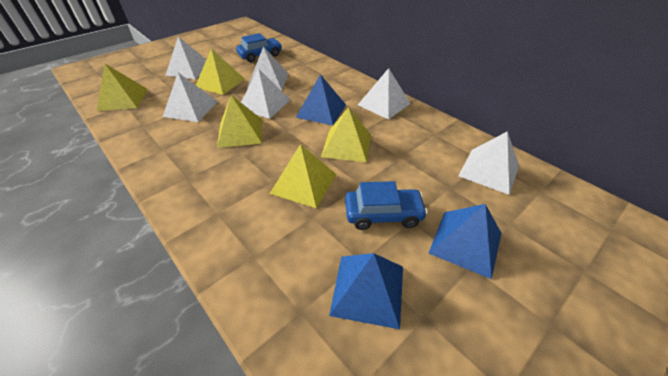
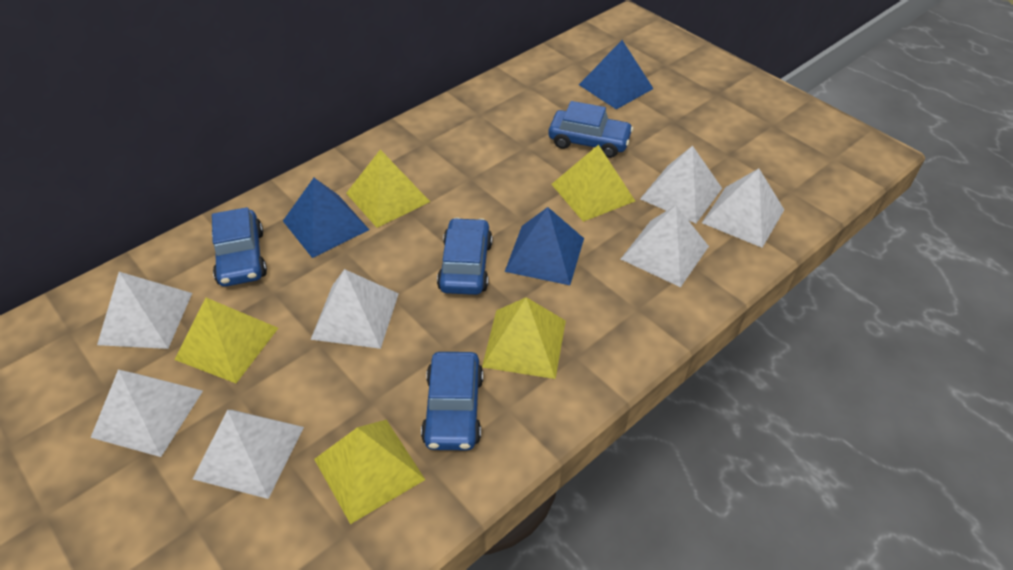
blue car: 2 -> 4
white pyramid: 6 -> 7

